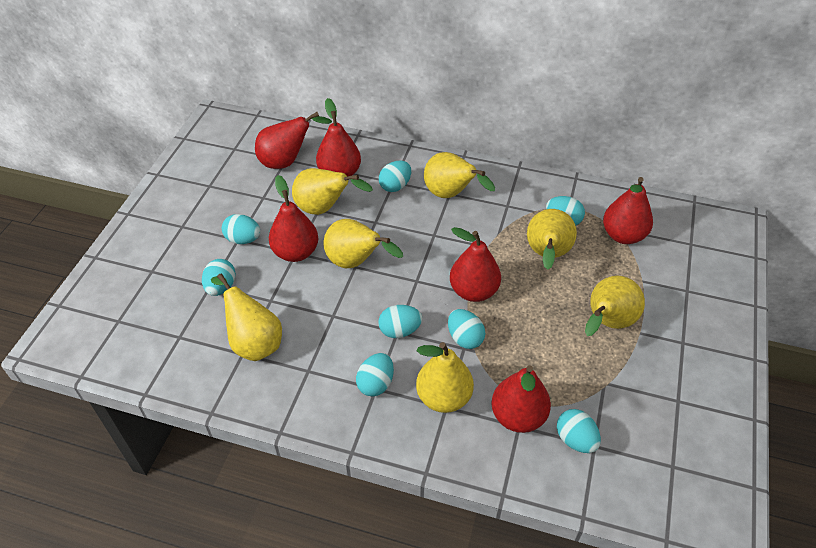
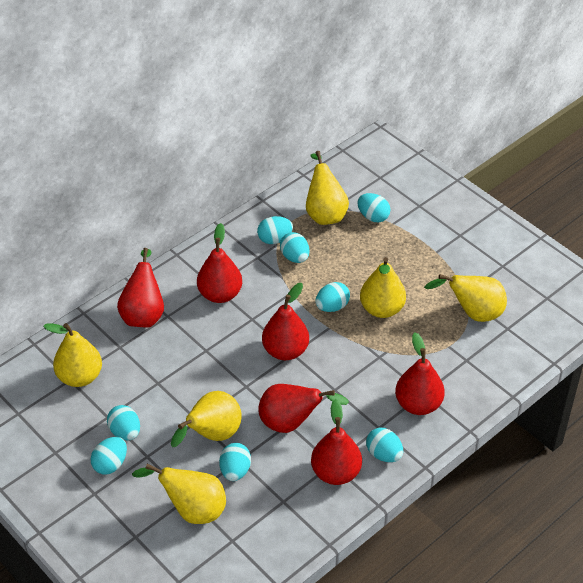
yellow pear: 7 -> 6

